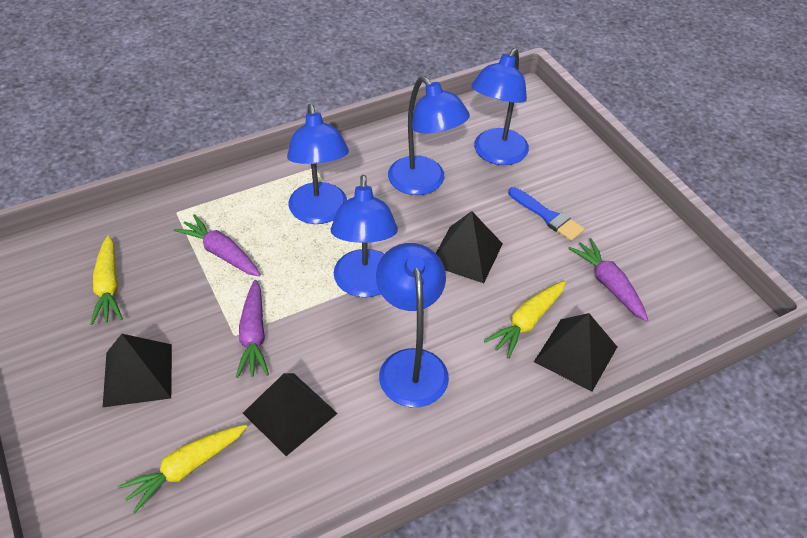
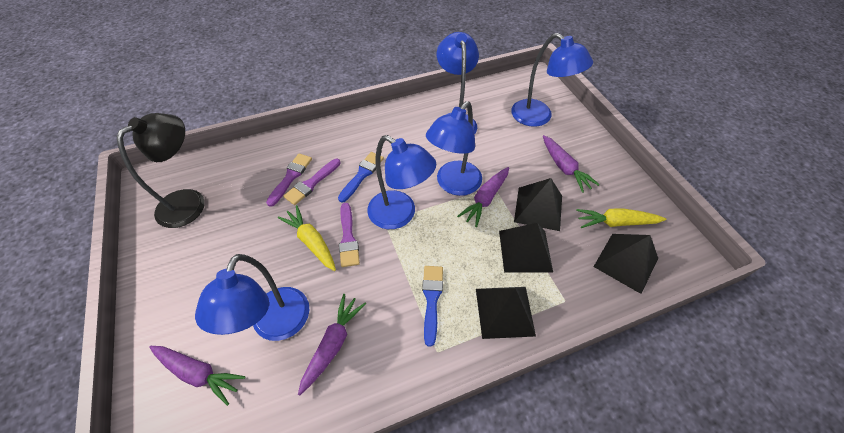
black lamp: 0 -> 1
blue brush: 1 -> 2
purple brush: 0 -> 3
purple carrot: 3 -> 4
yellow carrot: 3 -> 2

